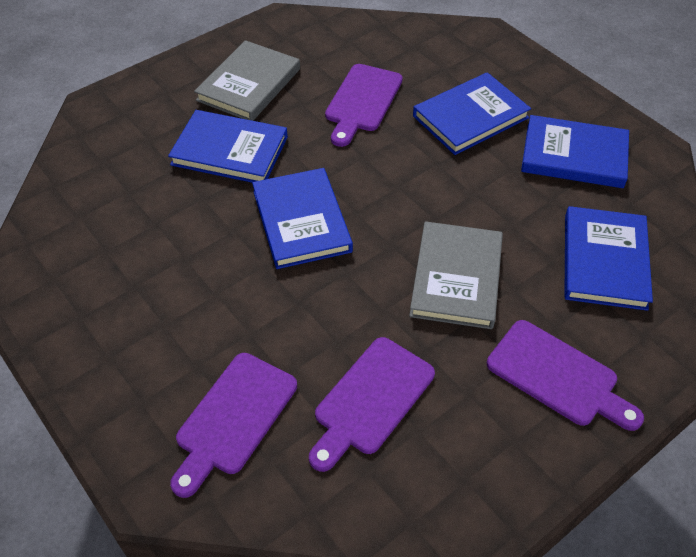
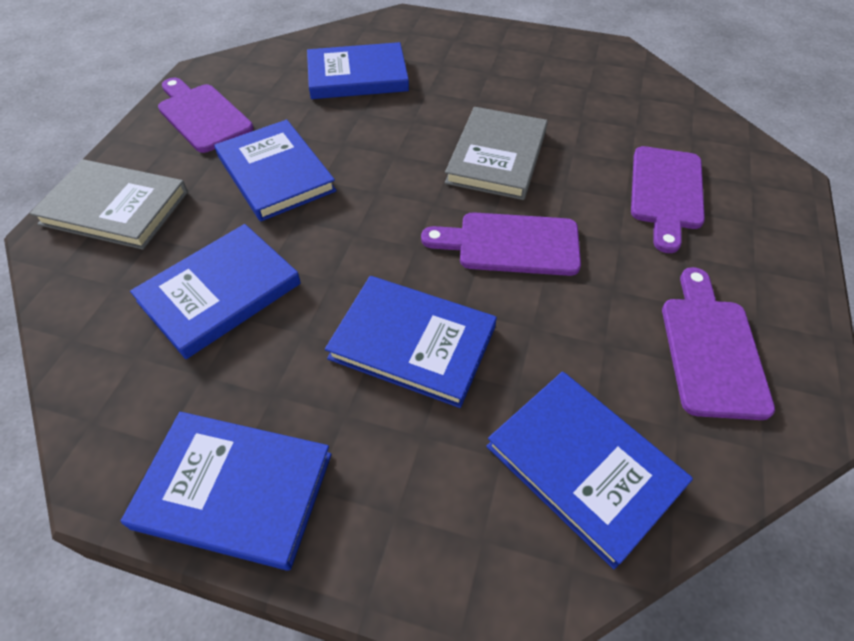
blue book: 5 -> 6

